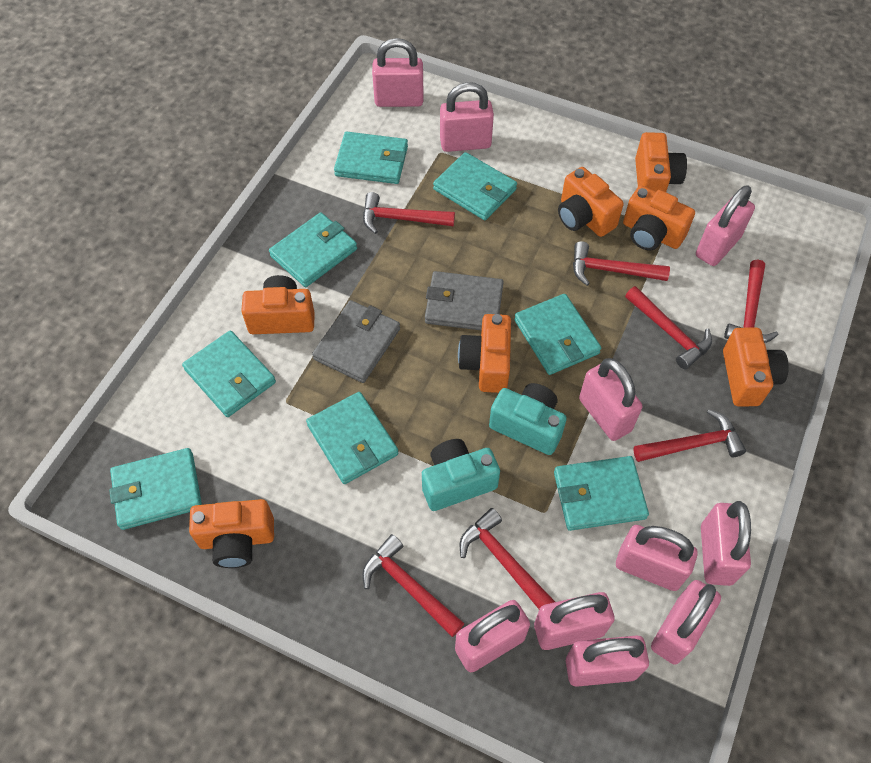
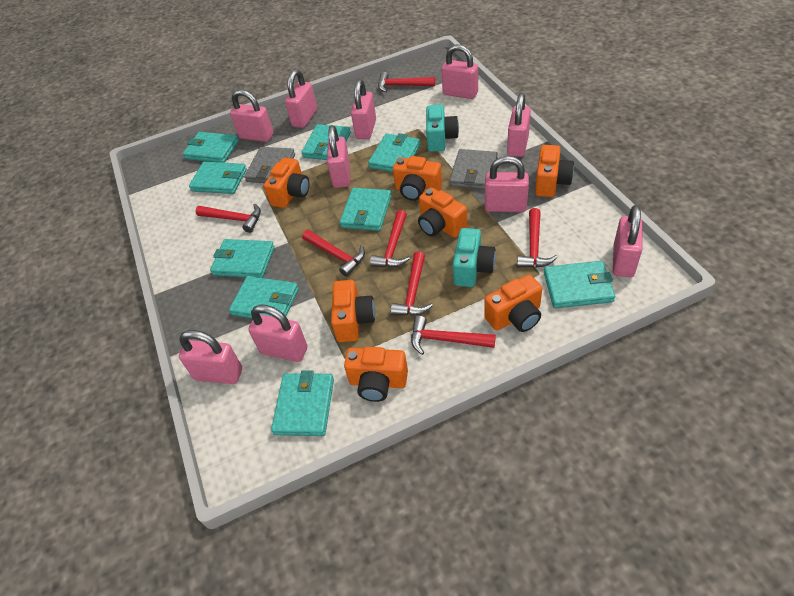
turquoise wallet: 8 -> 9

